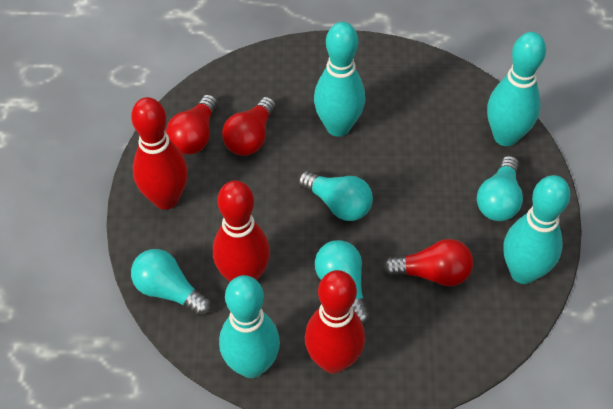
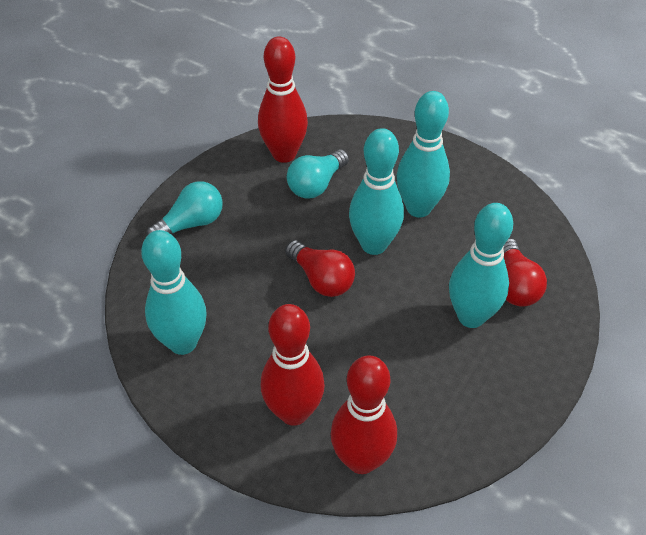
red light bulb: 3 -> 2
turquoise light bulb: 4 -> 2

